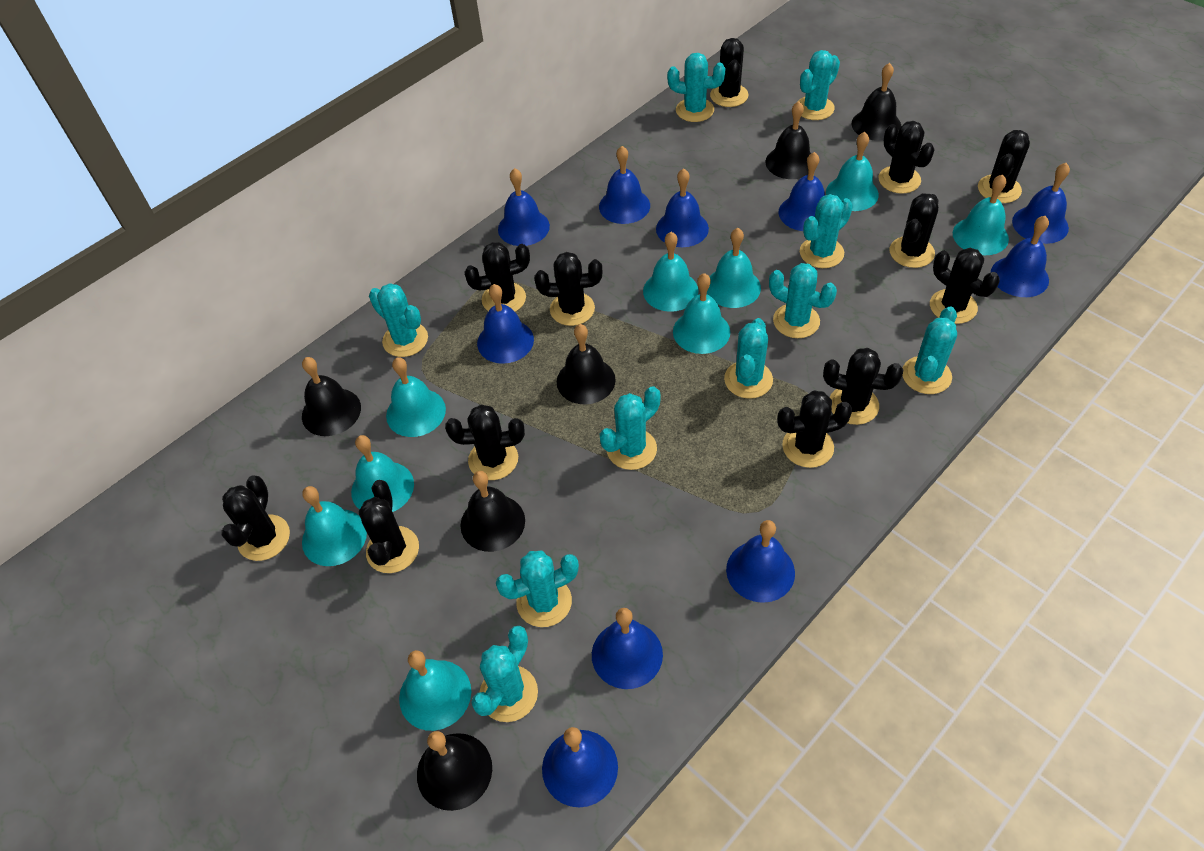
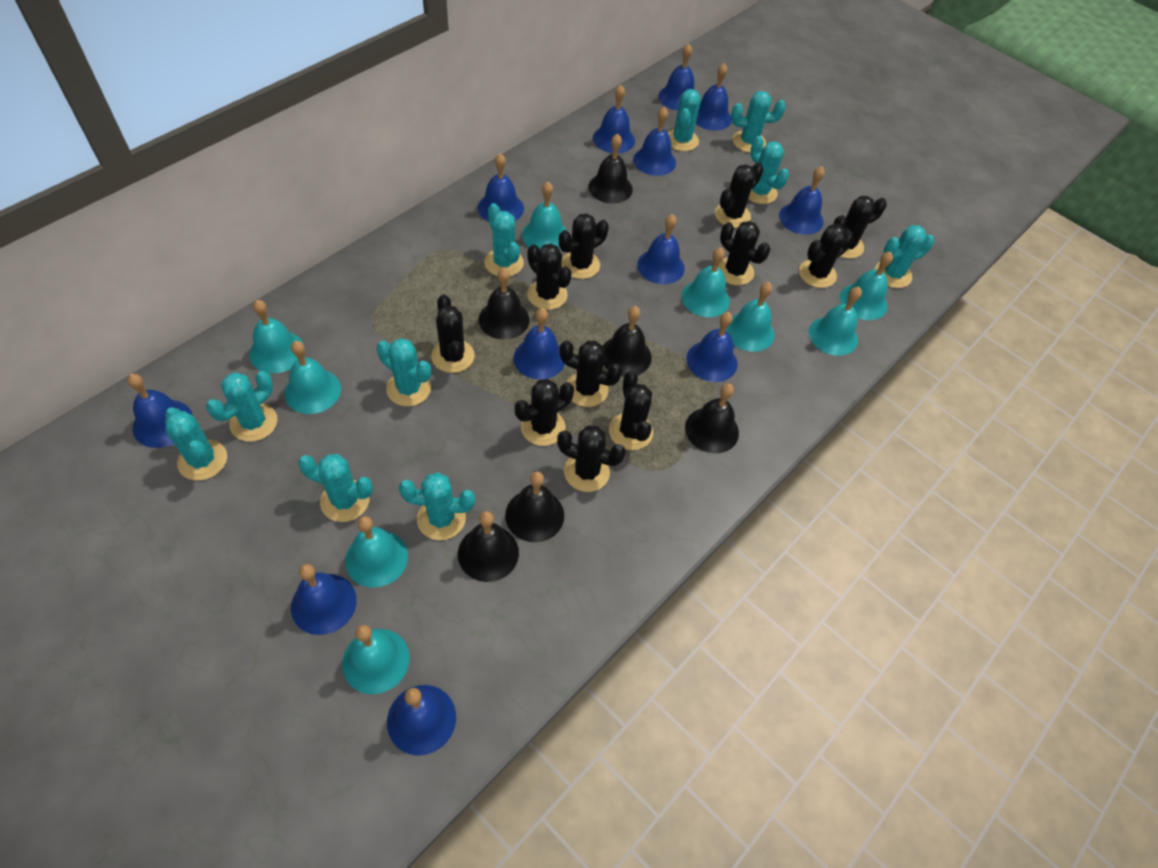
black cactus: 12 -> 11
blue bell: 10 -> 12

